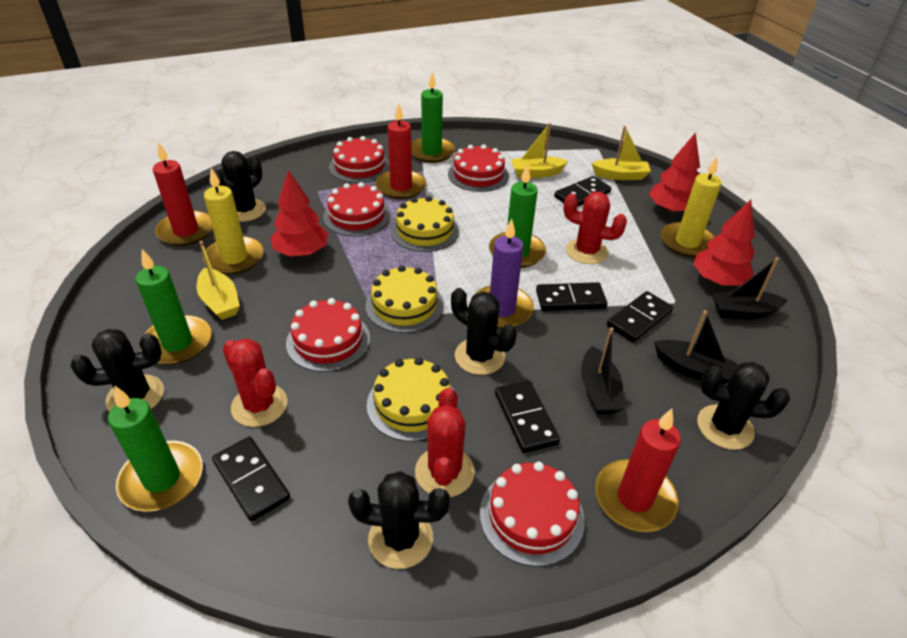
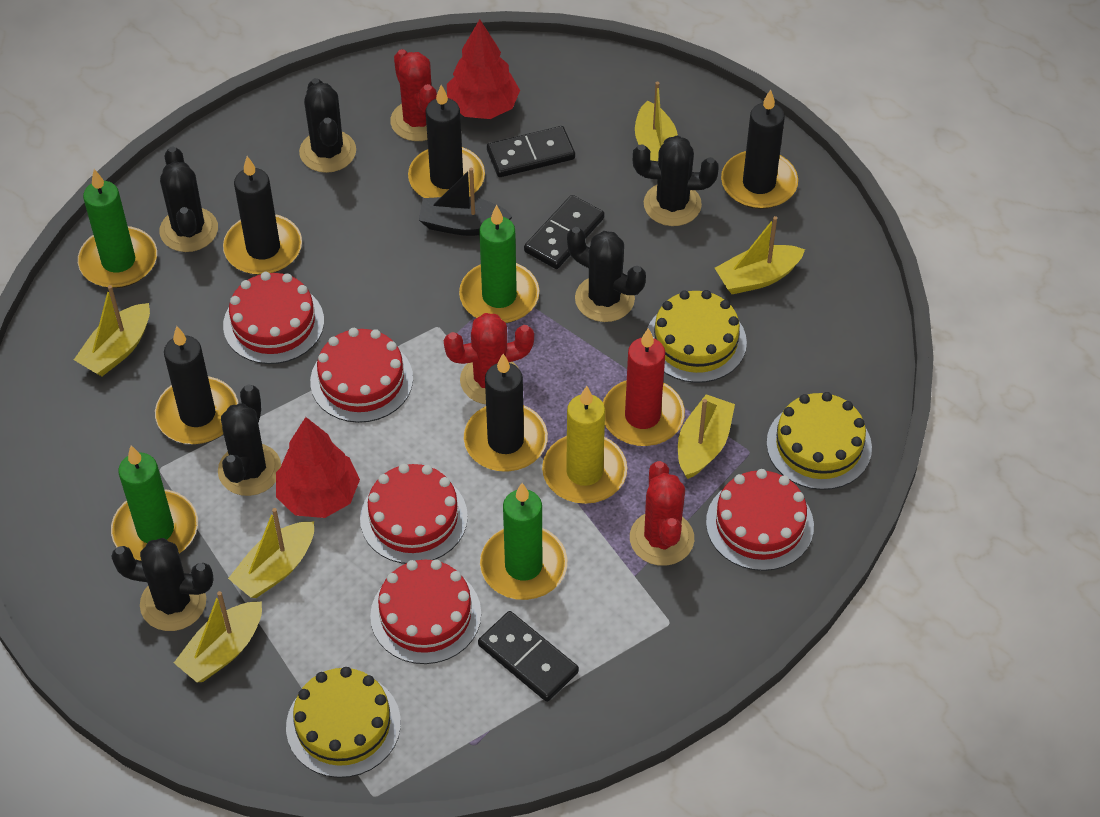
black boat: 3 -> 1
black cactus: 5 -> 6
black candle: 0 -> 5
black domino: 5 -> 3
purple candle: 1 -> 0
red candle: 3 -> 1
red tree: 3 -> 2
yellow boat: 3 -> 6
yellow candle: 2 -> 1

